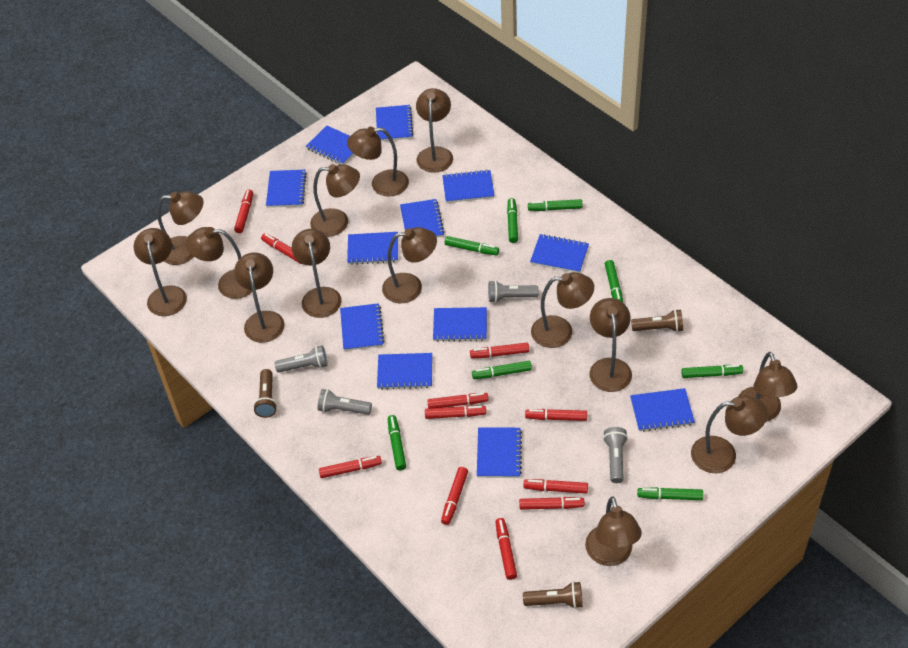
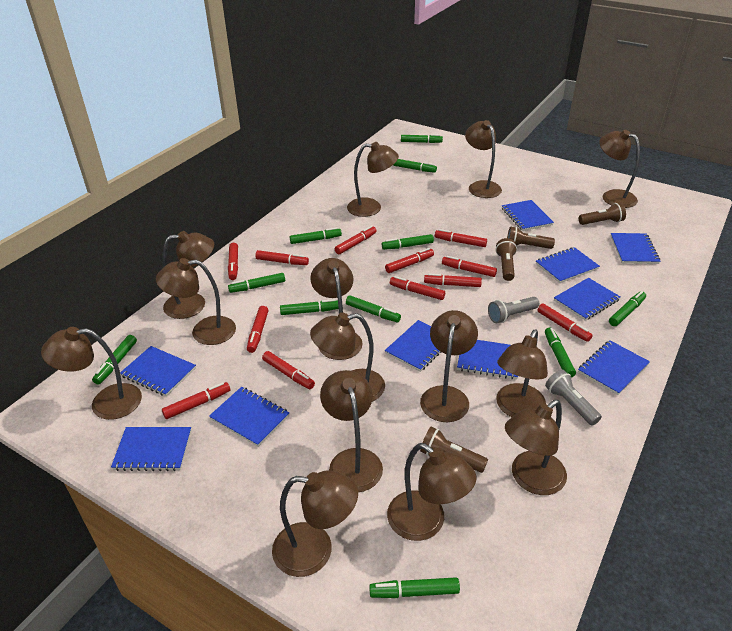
blue notebook: 12 -> 10
brown flashlight: 3 -> 4
green marker: 8 -> 11
grey flashlight: 4 -> 2
red marker: 11 -> 12

